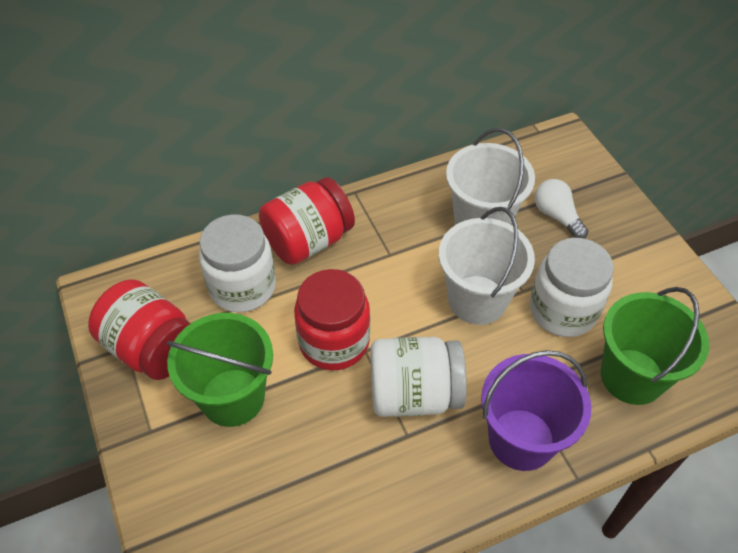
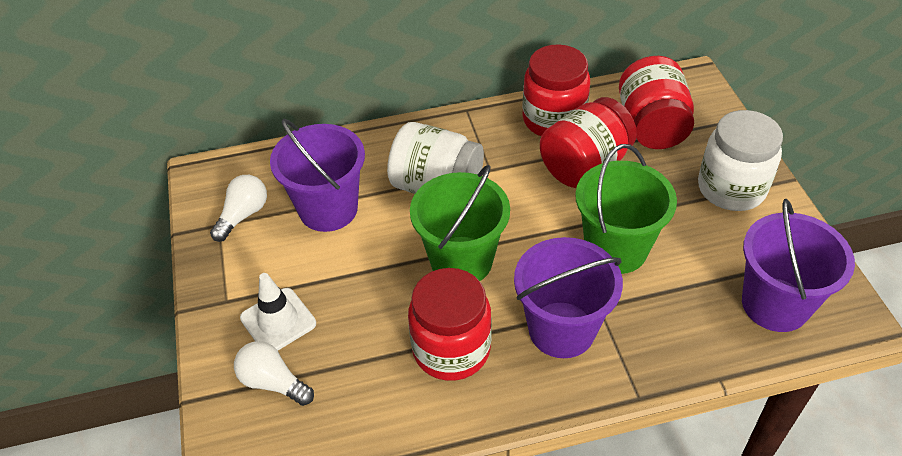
purple bucket: 1 -> 3
red jar: 3 -> 4
white bucket: 2 -> 0
white jar: 3 -> 2
white light bulb: 1 -> 2
white traffic cone: 0 -> 1

